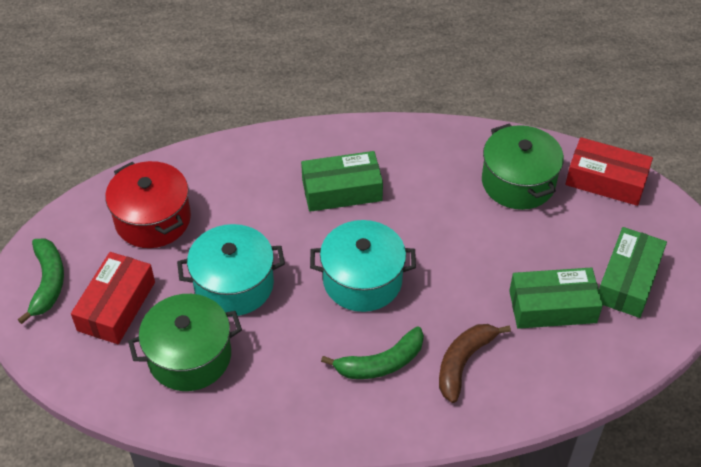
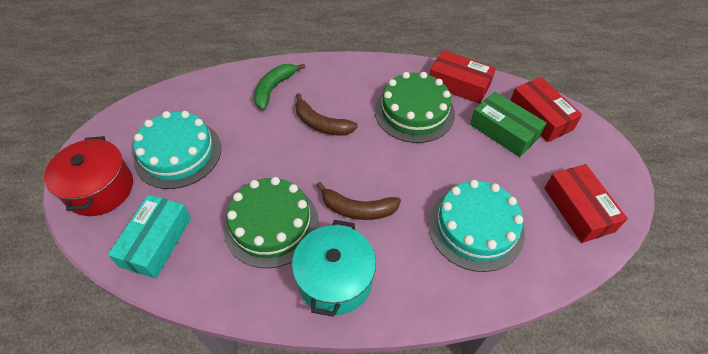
brown banana: 1 -> 2
green banana: 2 -> 1
green box: 3 -> 1
green cake: 0 -> 2
green pot: 2 -> 0
red box: 2 -> 3
turquoise box: 0 -> 1
turquoise cake: 0 -> 2
turquoise pot: 2 -> 1

